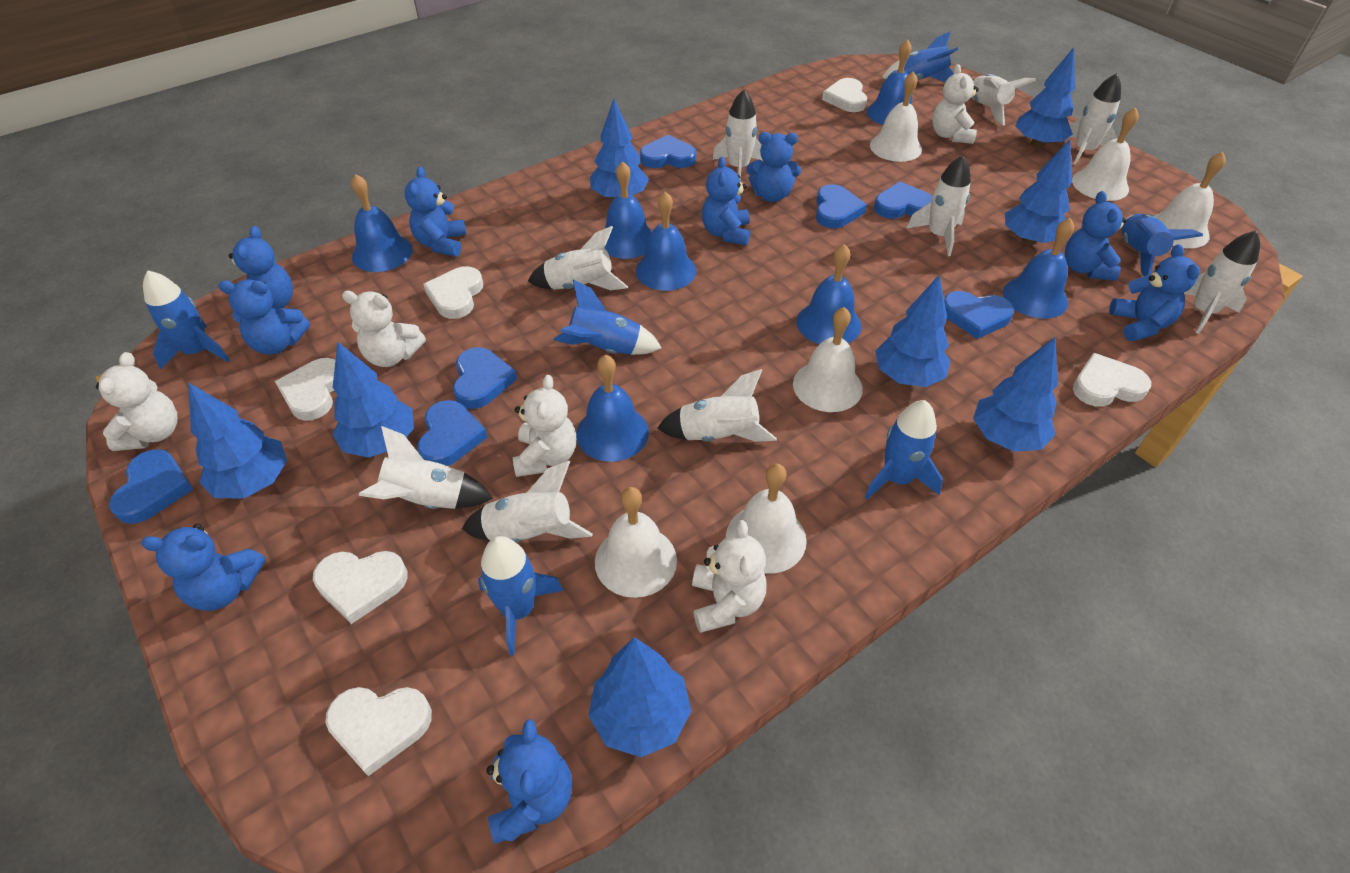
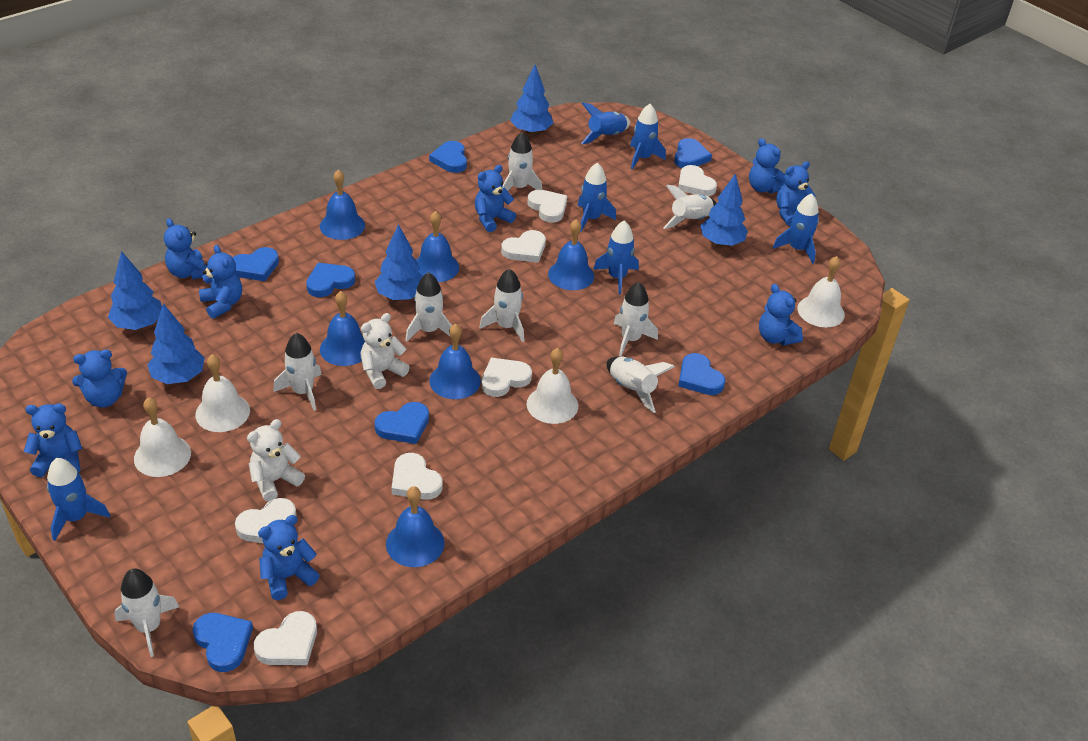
blue bell: 7 -> 6
blue tree: 8 -> 5
white bell: 6 -> 4
white heart: 6 -> 7
white rocket: 9 -> 8
white teddy bear: 5 -> 2

